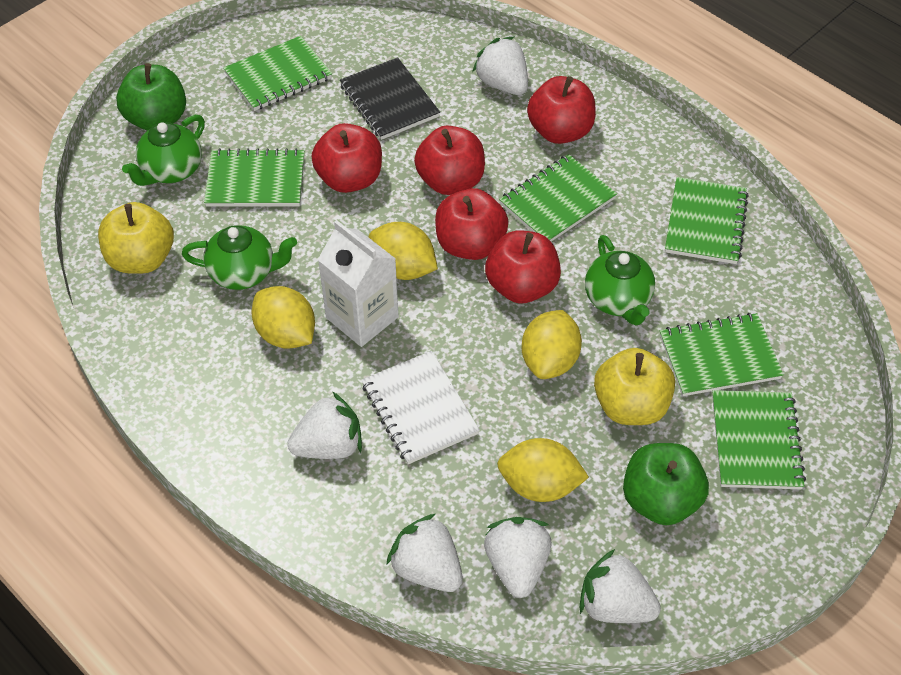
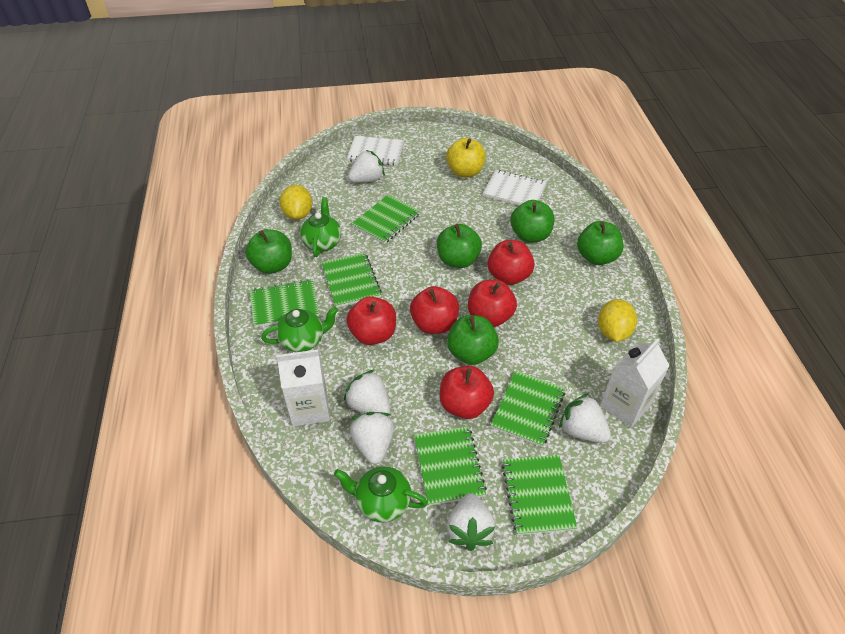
black notebook: 1 -> 0
green apple: 2 -> 5
white carton: 1 -> 2
white notebook: 1 -> 2
yellow apple: 2 -> 1
yellow lemon: 4 -> 2

